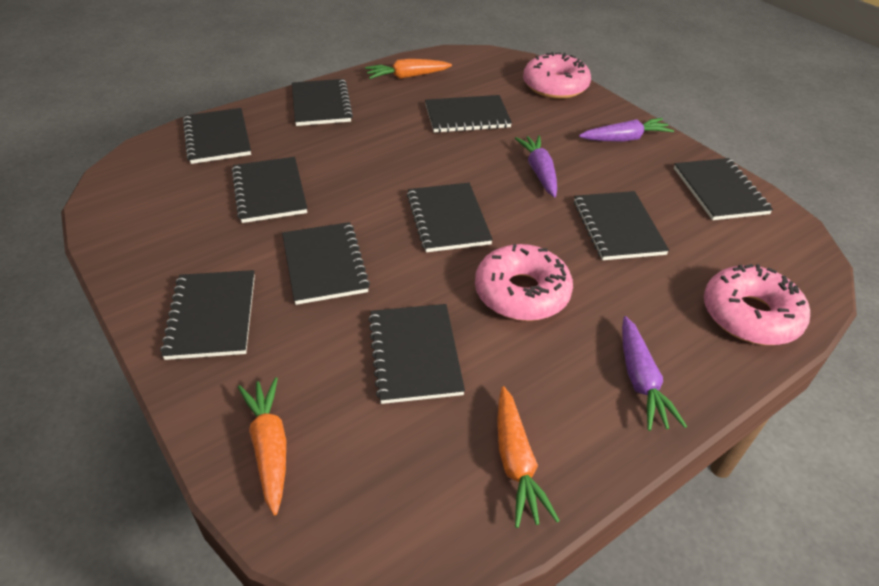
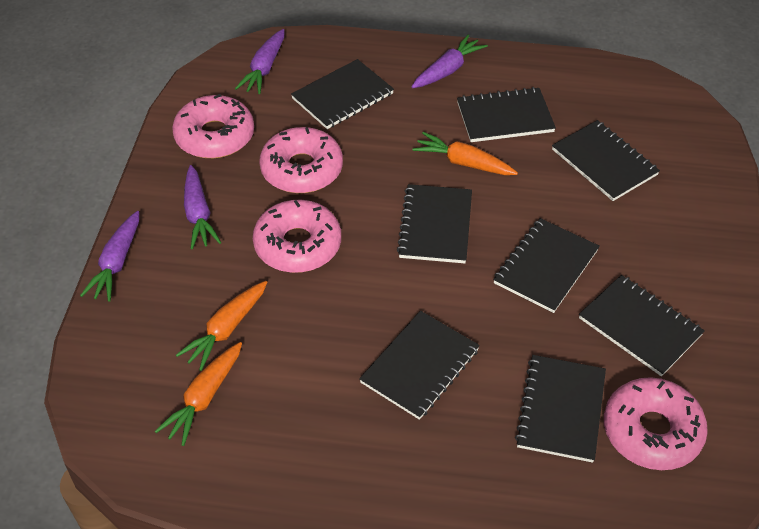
black notebook: 10 -> 8
pink donut: 3 -> 4
purple carrot: 3 -> 4

